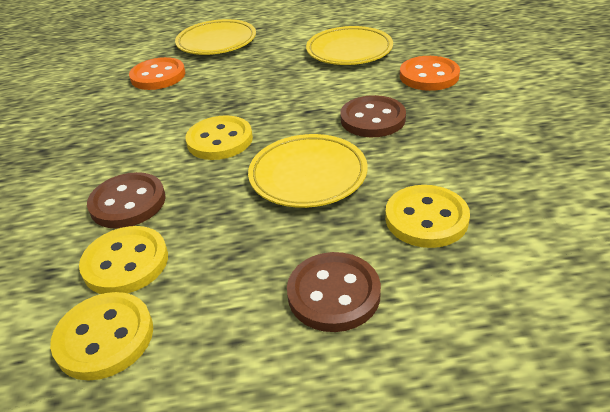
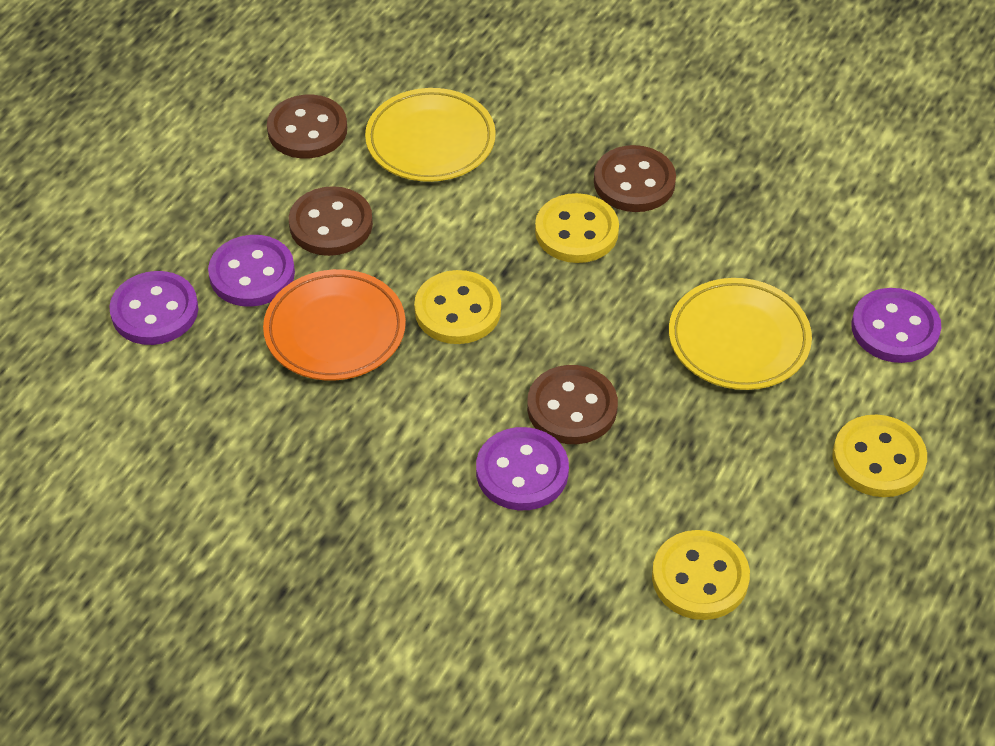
brown button: 3 -> 4
orange button: 2 -> 0
orange plate: 0 -> 1
purple button: 0 -> 4
yellow plate: 3 -> 2

